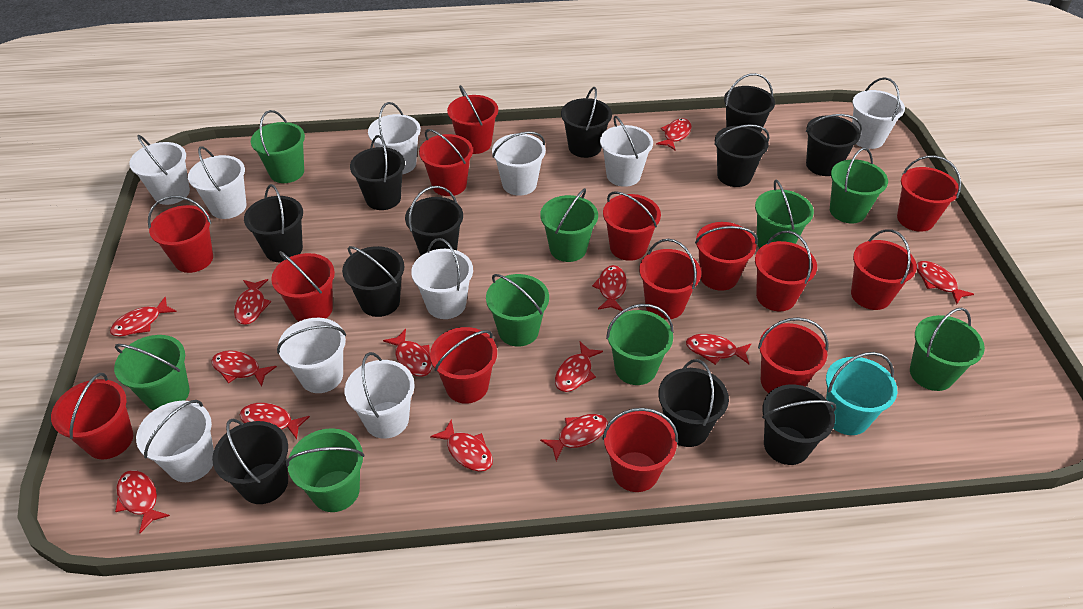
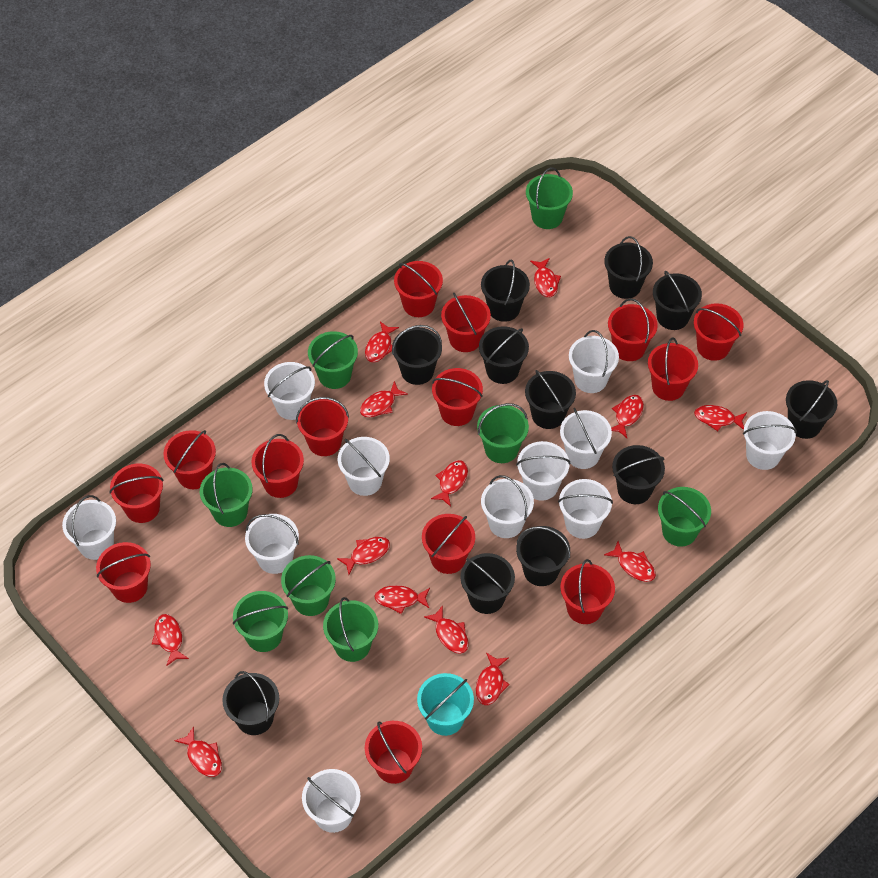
green bucket: 9 -> 8
white bucket: 10 -> 11

